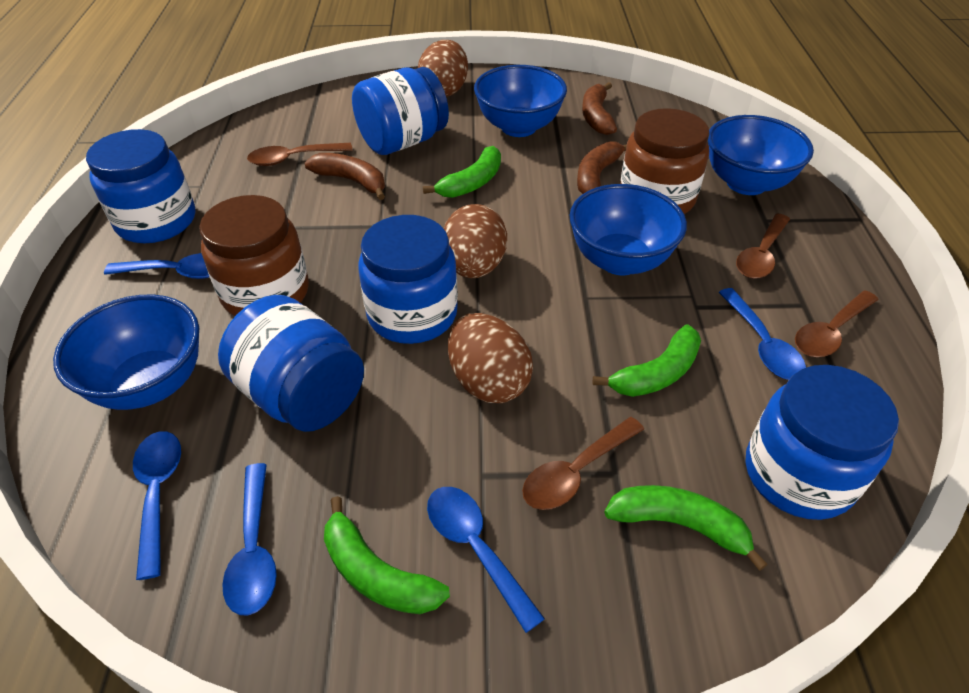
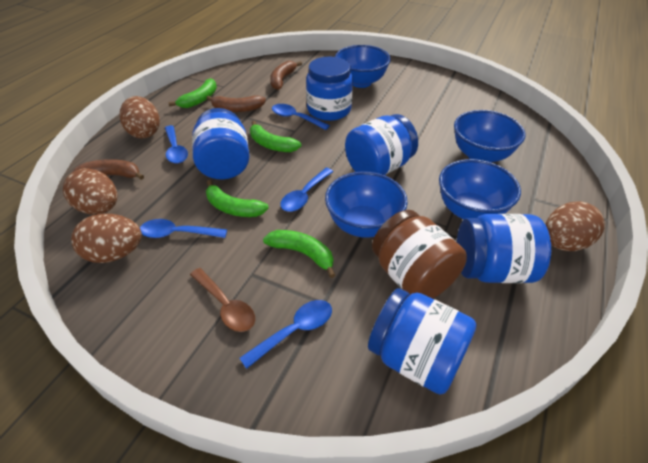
brown egg: 3 -> 4
brown jar: 2 -> 1
brown spoon: 4 -> 1

